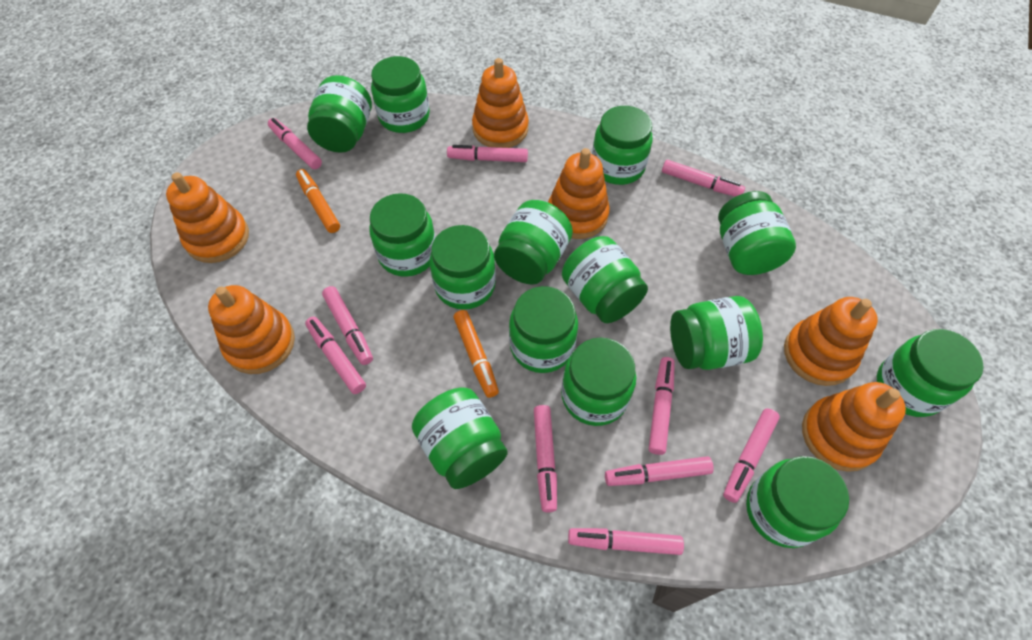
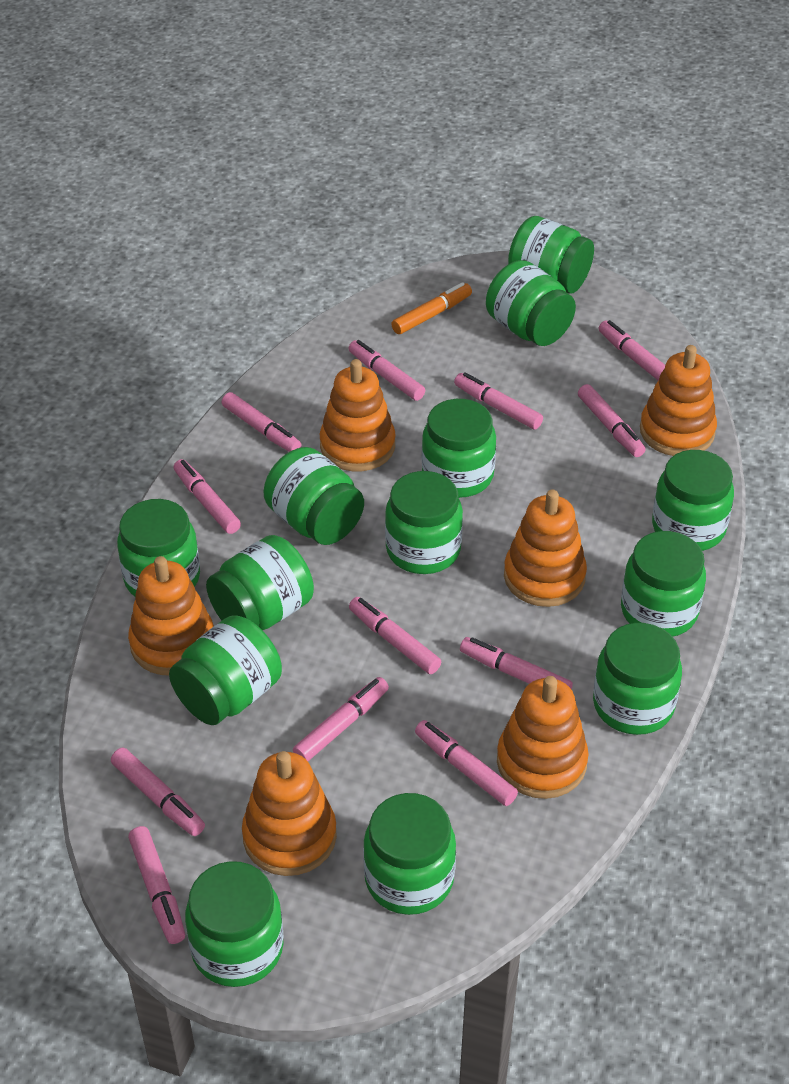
green jar: 14 -> 13
orange marker: 2 -> 1
pink marker: 10 -> 12

